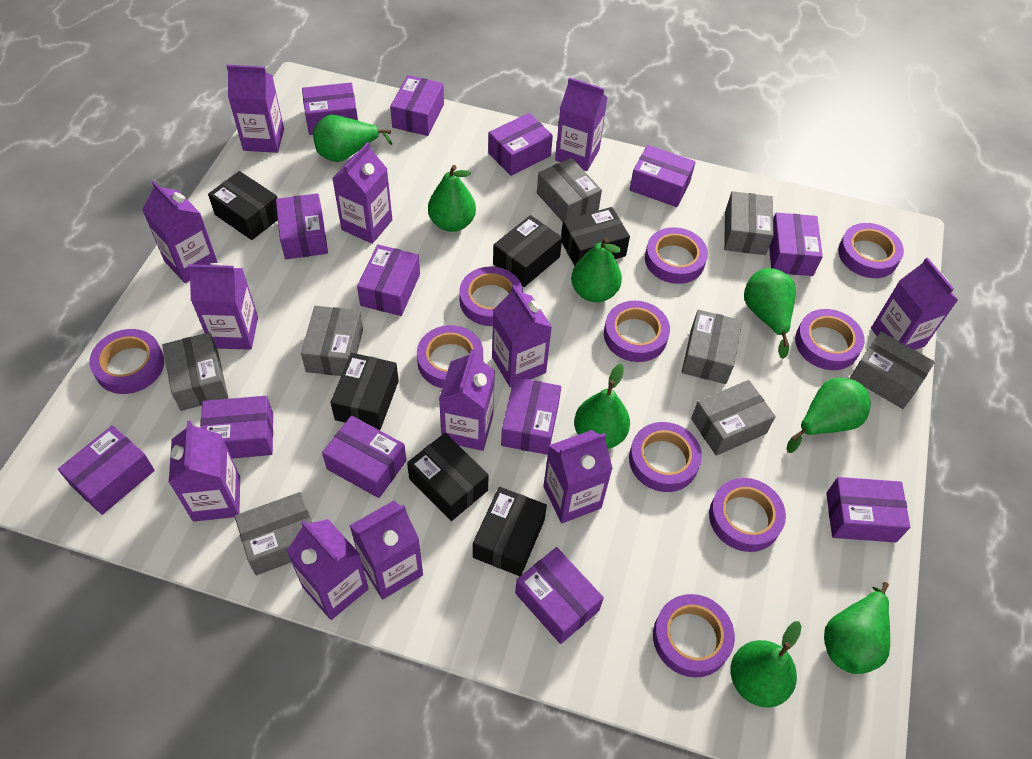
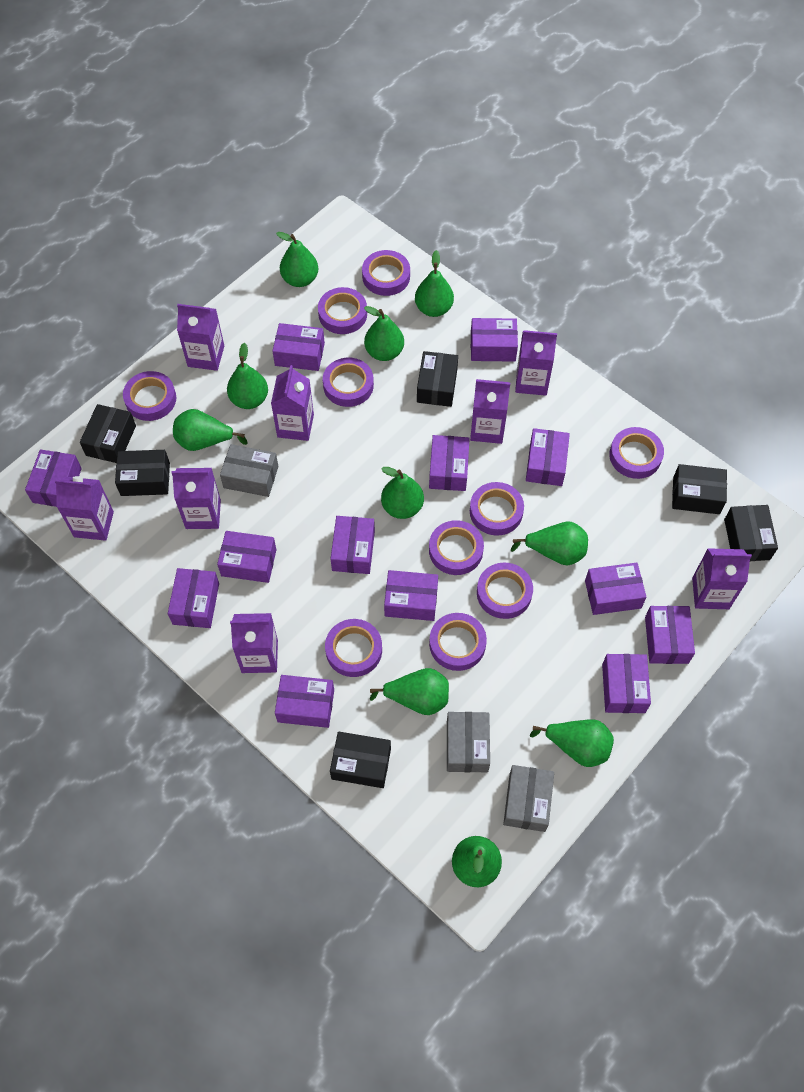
green pear: 8 -> 10
grey box: 8 -> 3
purple carton: 12 -> 8

